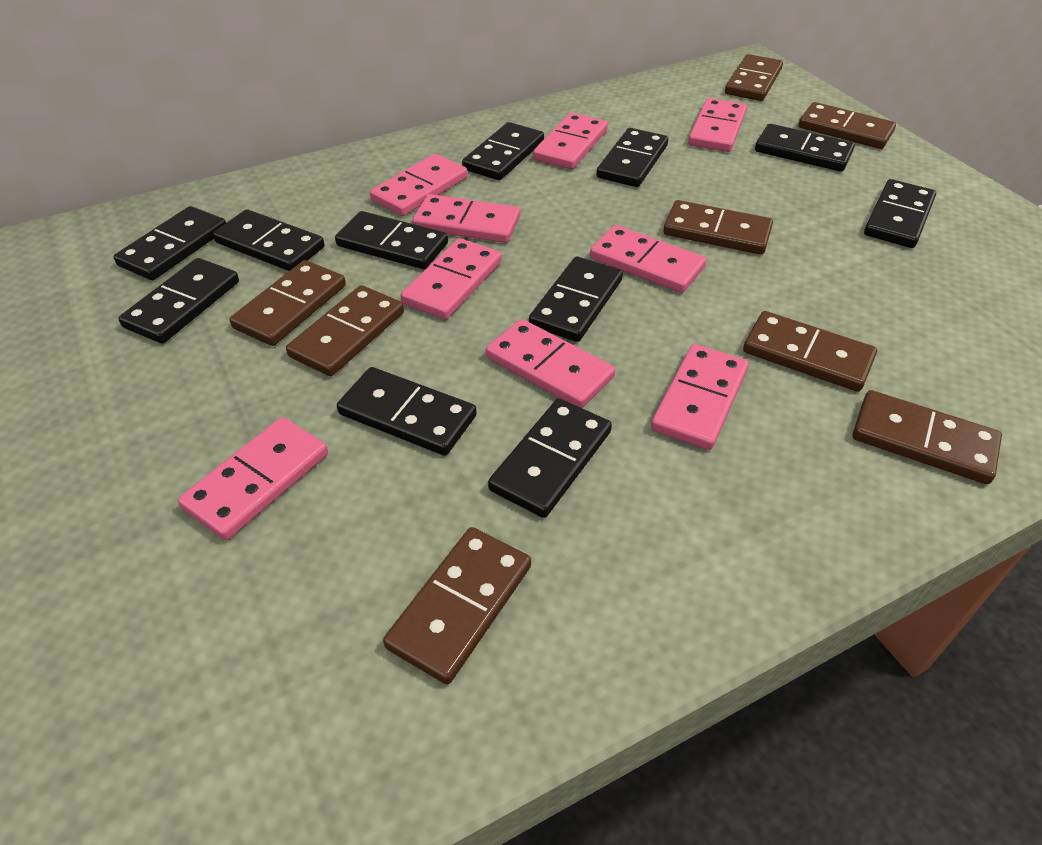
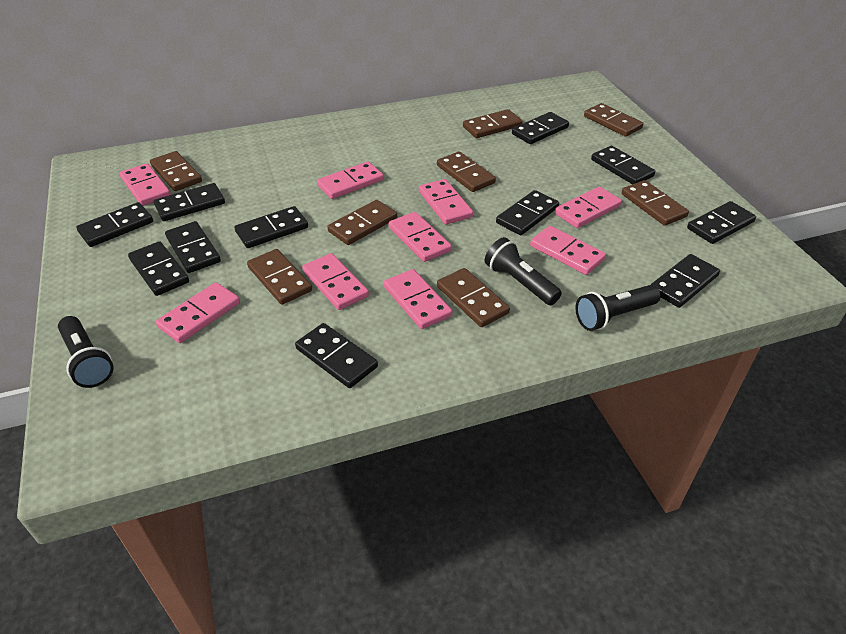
black flashlight: 0 -> 3

